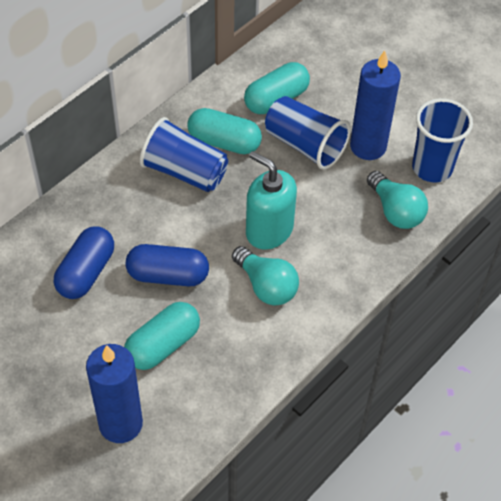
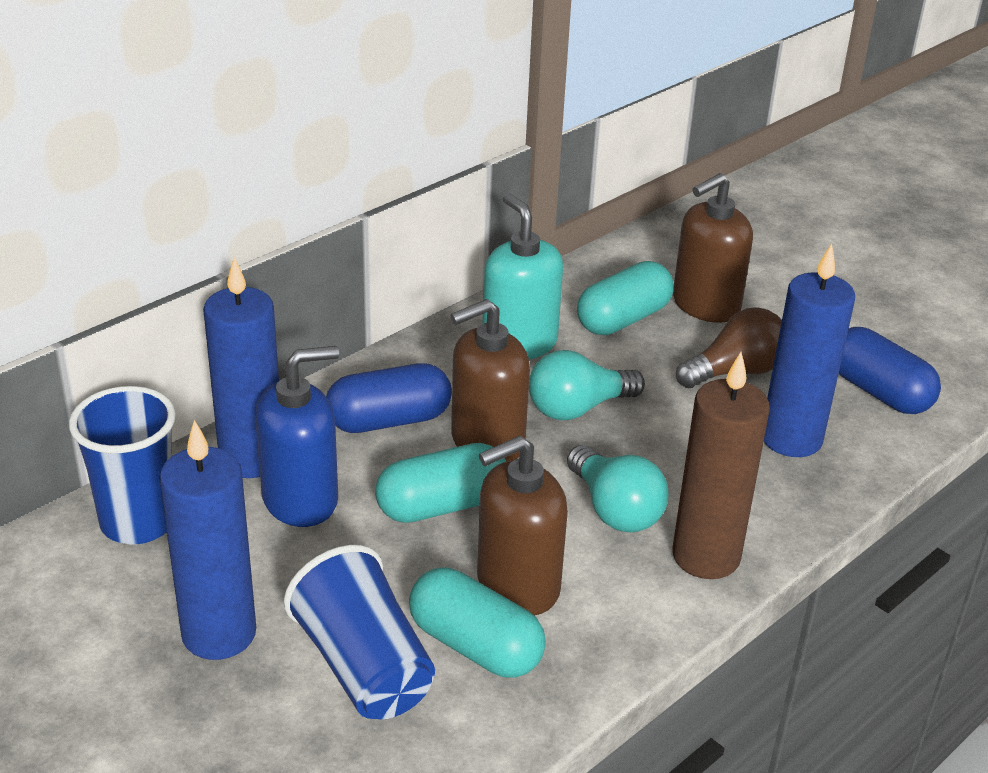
blue candle: 2 -> 3
blue cup: 3 -> 2
blue soap dispenser: 0 -> 1
brown candle: 0 -> 1
brown light bulb: 0 -> 1
brown soap dispenser: 0 -> 3

